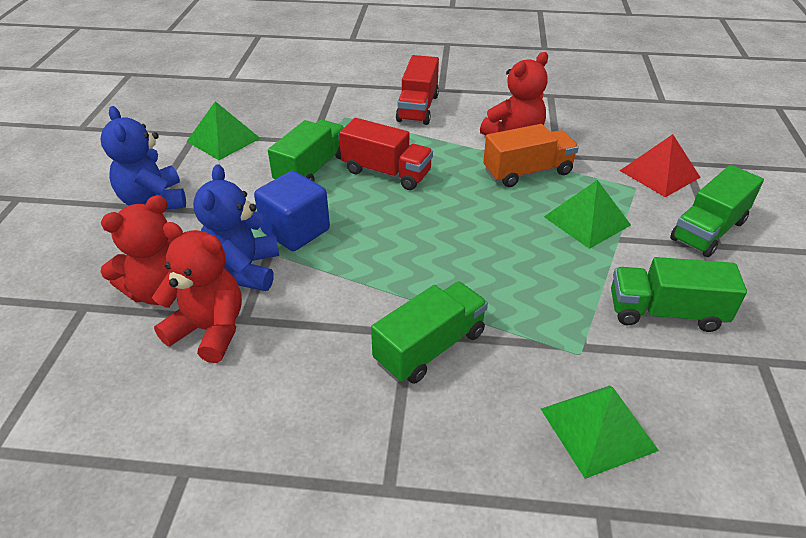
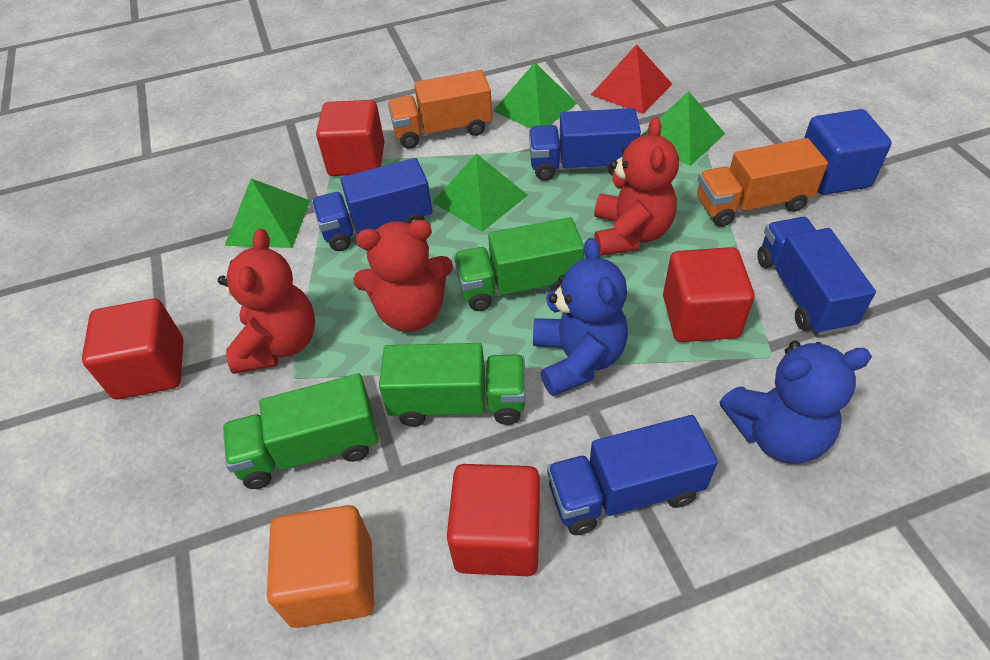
blue truck: 0 -> 4
green pyramid: 3 -> 4
green truck: 4 -> 3
orange cube: 0 -> 1
orange truck: 1 -> 2
red cube: 0 -> 4
red truck: 2 -> 0

